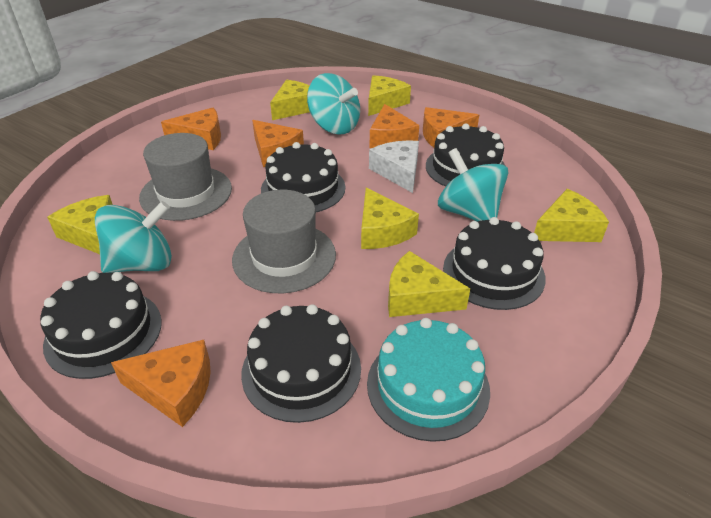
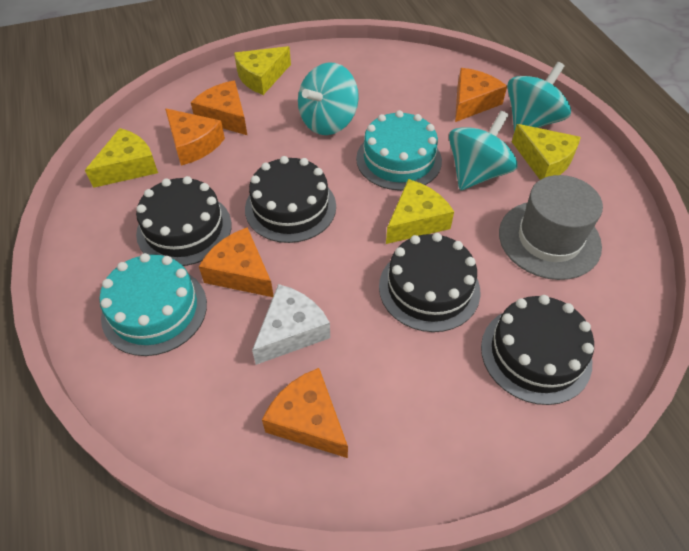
black cake: 5 -> 4
grey hat: 2 -> 1
turquoise cake: 1 -> 2
yellow cheese: 6 -> 4

